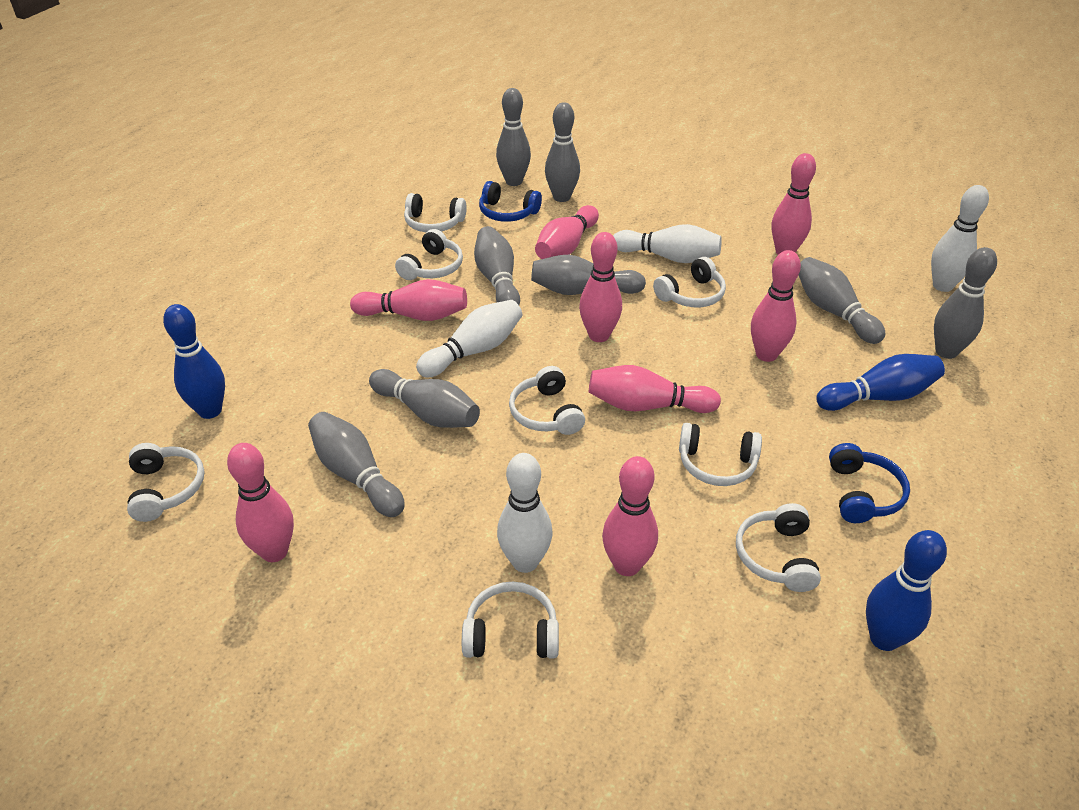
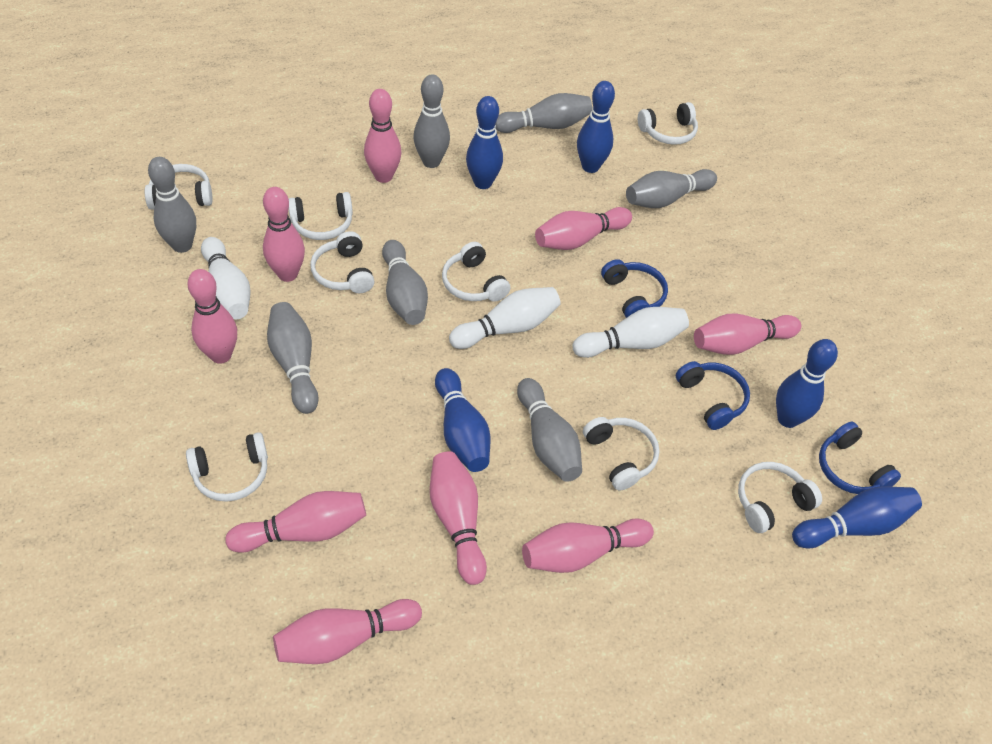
blue bowling pin: 3 -> 5
blue headphones: 2 -> 3
grey bowling pin: 8 -> 7
pink bowling pin: 8 -> 9
white bowling pin: 4 -> 3

